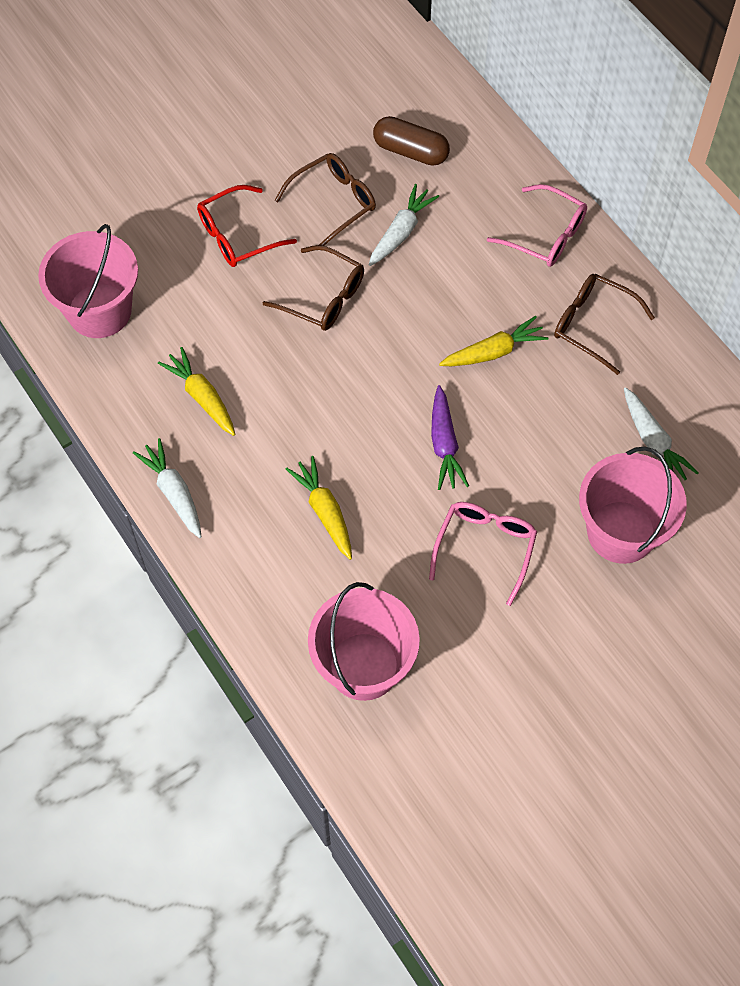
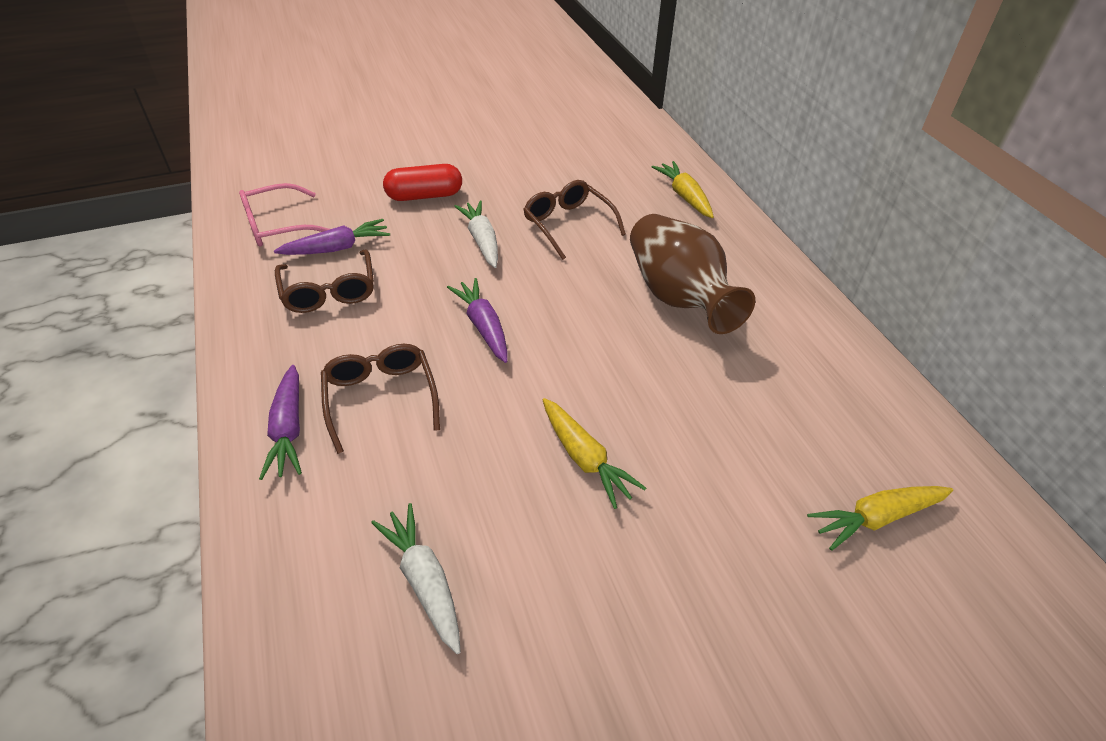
brown capsule: 1 -> 0
brown vase: 0 -> 1
pink bucket: 3 -> 0
pink glasses: 2 -> 1
purple carrot: 1 -> 3
red capsule: 0 -> 1
red glasses: 1 -> 0
white carrot: 3 -> 2

